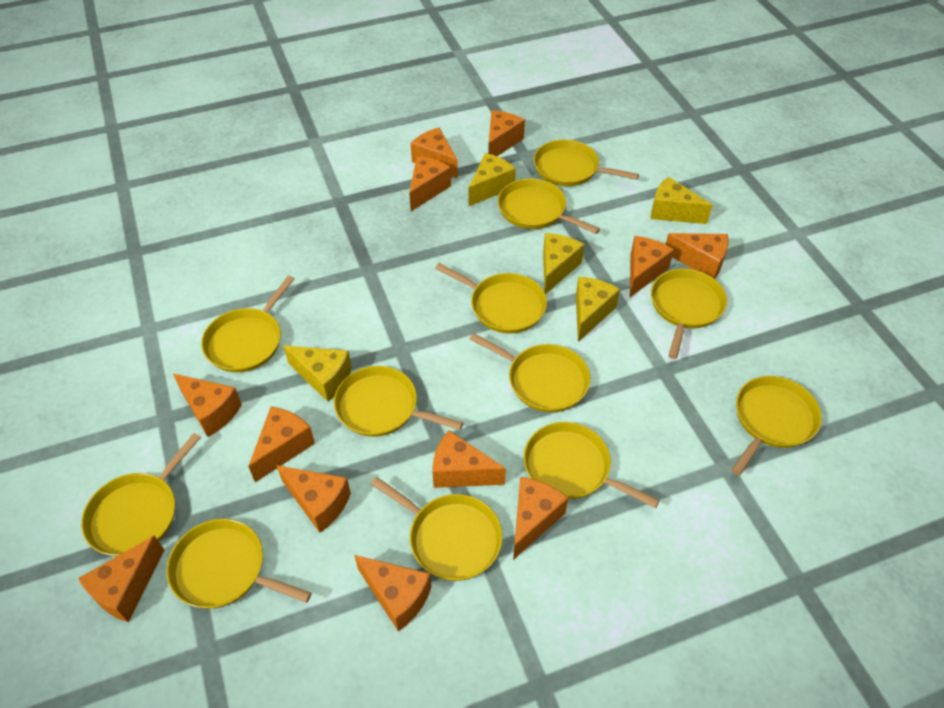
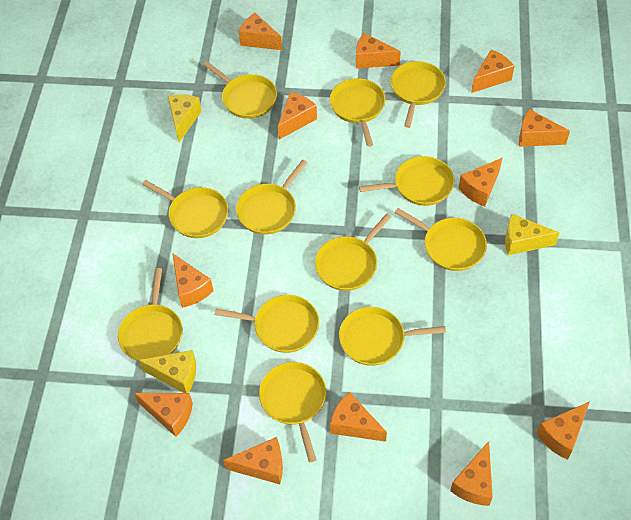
yellow cheese: 5 -> 3

